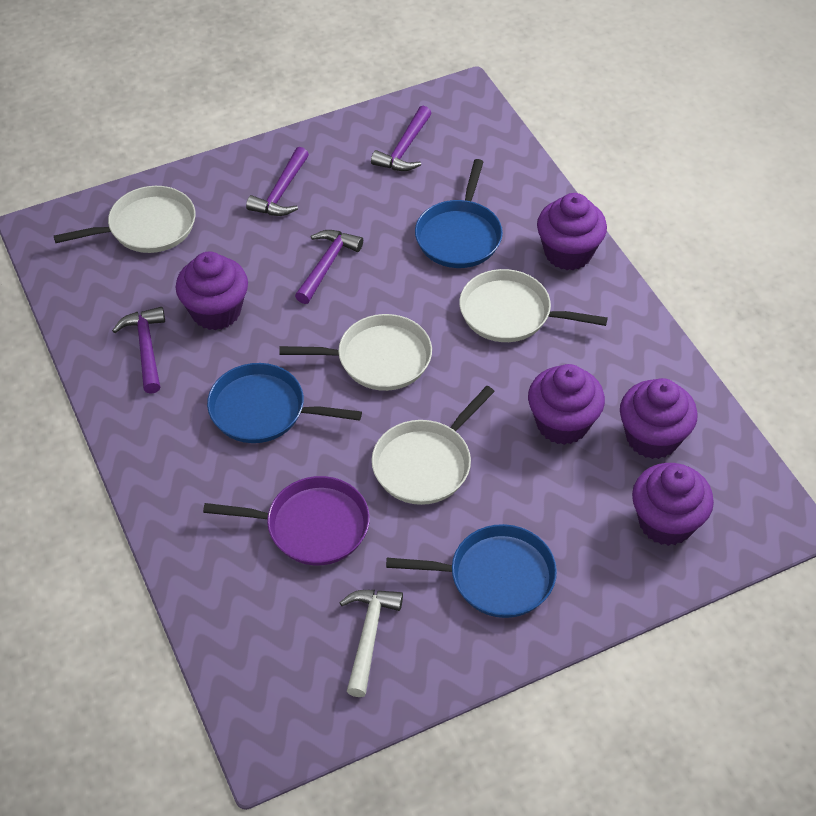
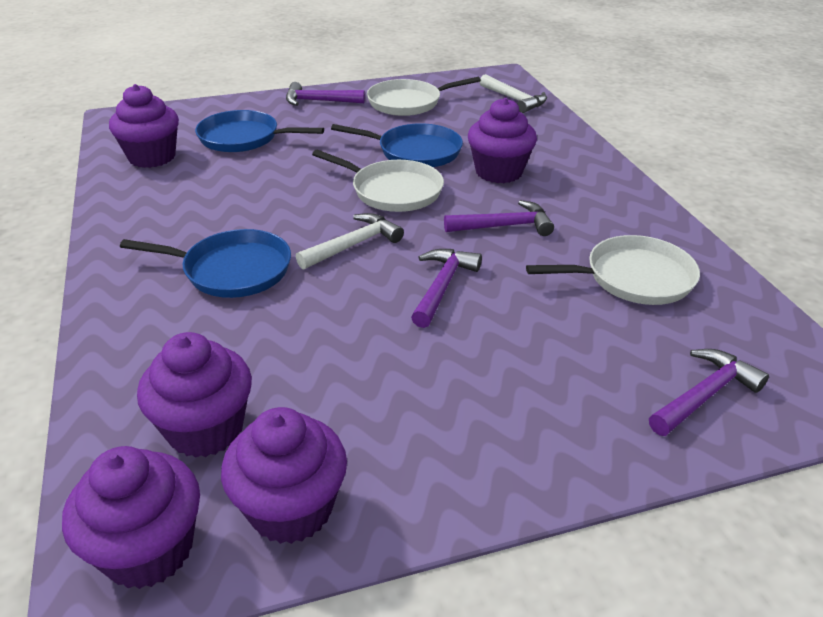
purple pan: 1 -> 0
white hammer: 1 -> 2
white pan: 4 -> 3

